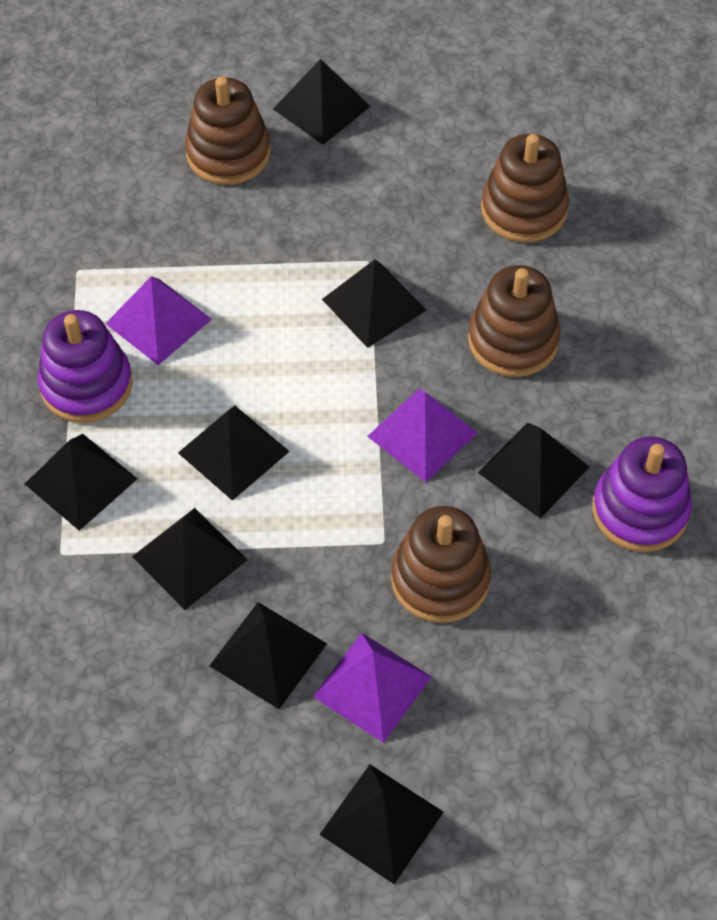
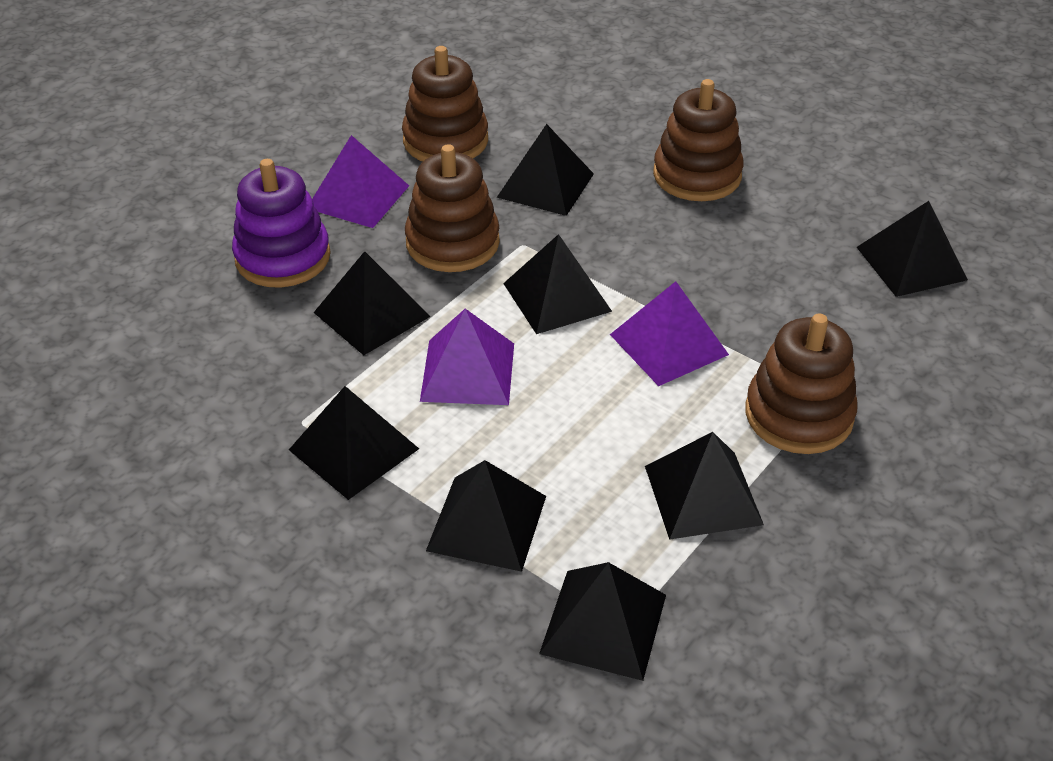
purple stacking toy: 2 -> 1

